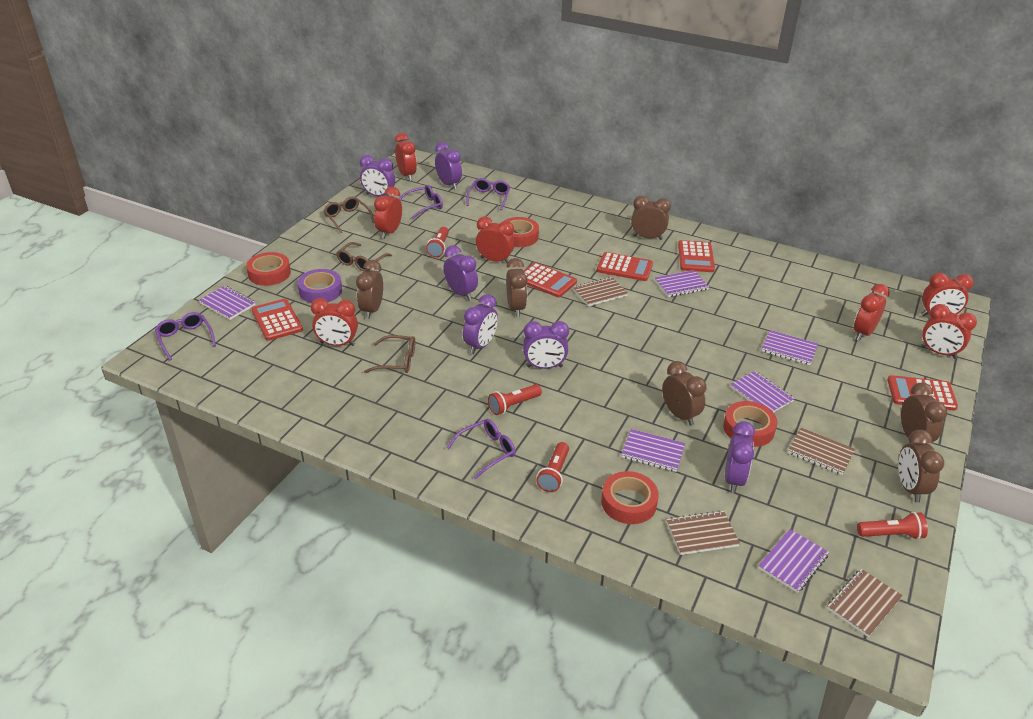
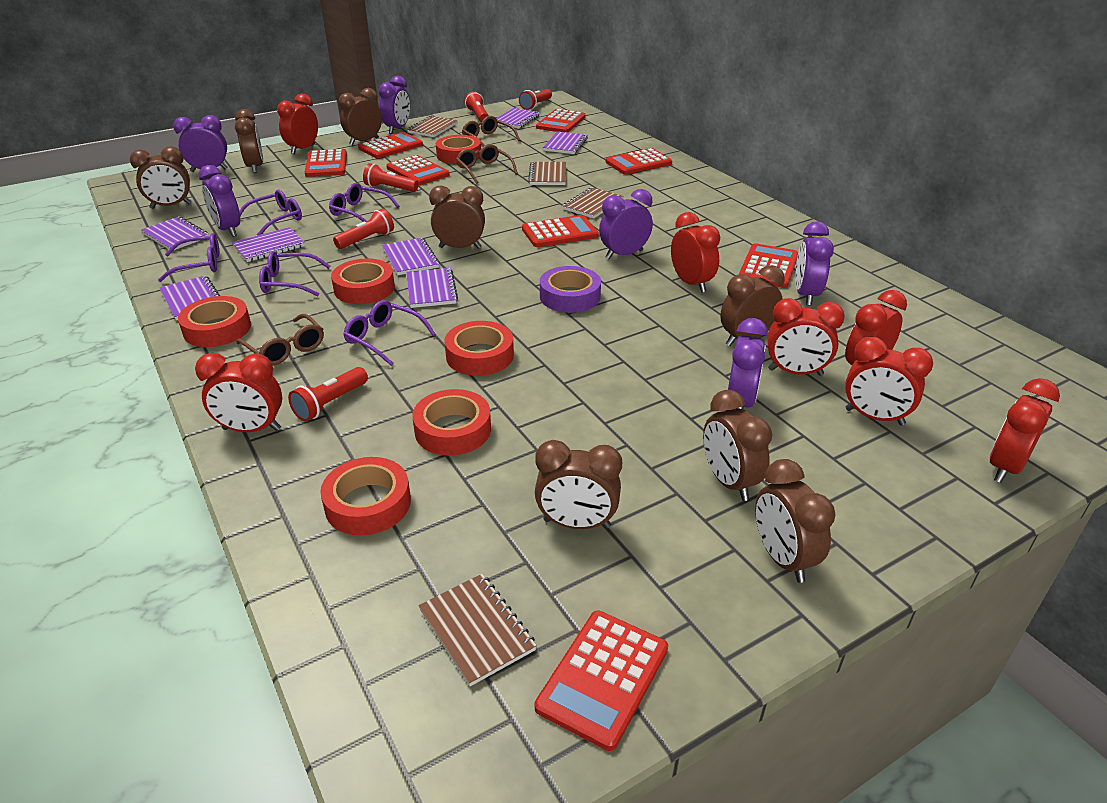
brown clock: 6 -> 8
purple glasses: 4 -> 5
purple notebook: 6 -> 7
red calculator: 5 -> 8
red flashlight: 4 -> 5
red tape: 4 -> 6

